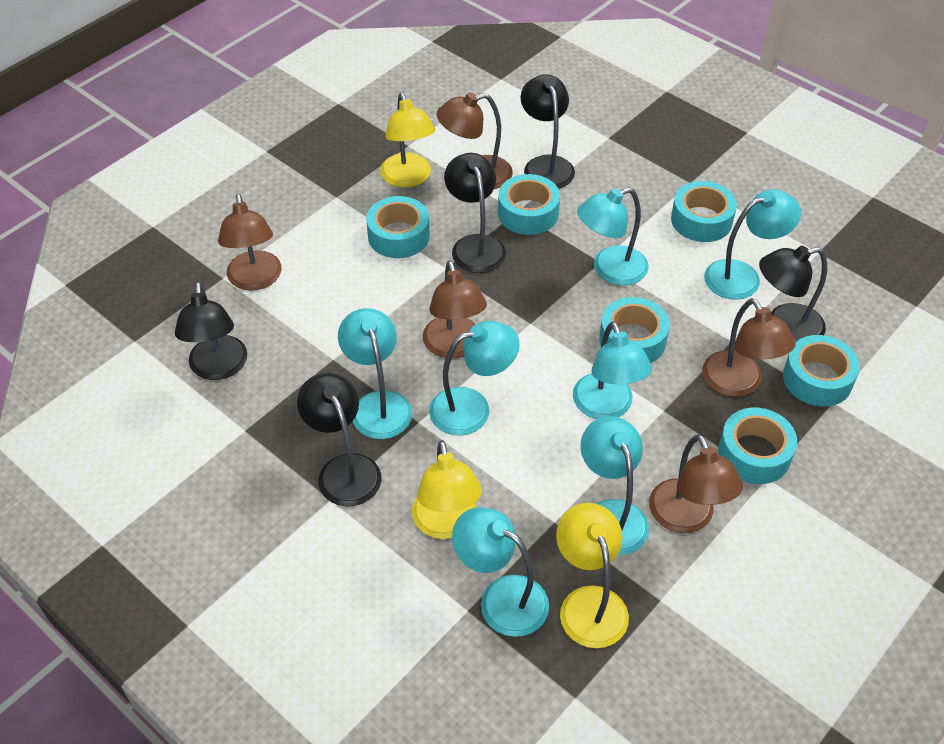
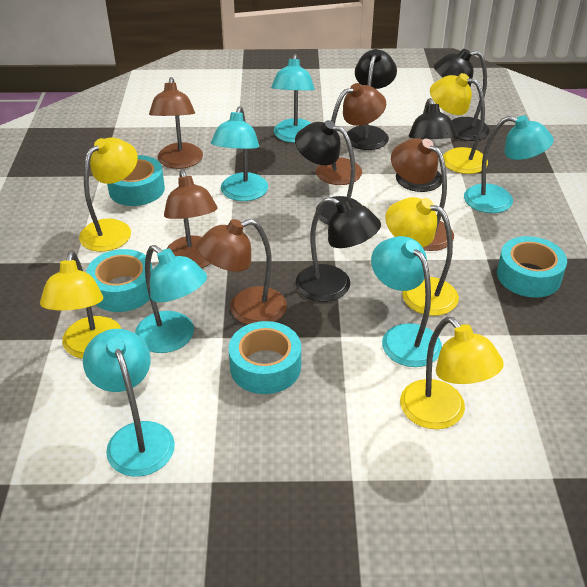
turquoise lamp: 7 -> 6
turquoise tape: 6 -> 4
yellow lamp: 3 -> 5

